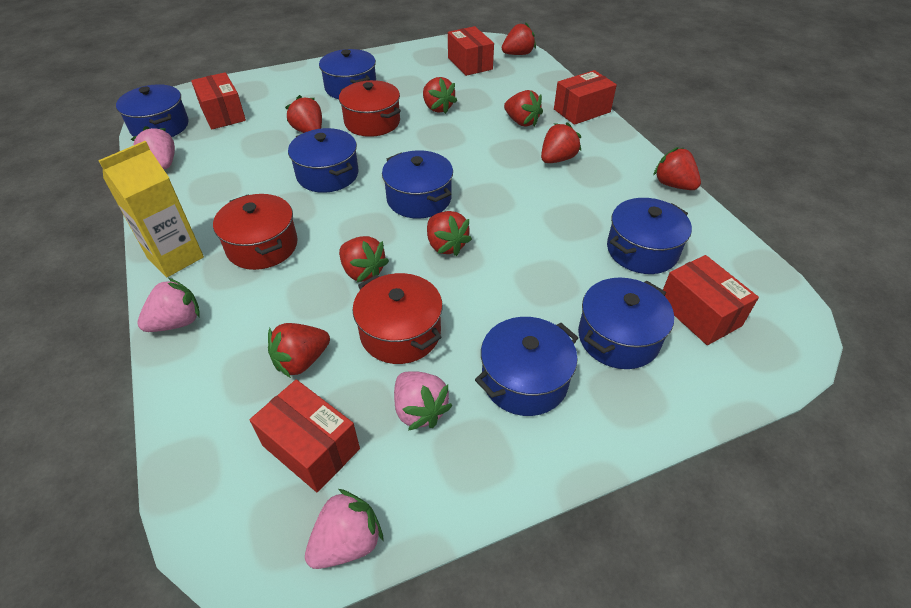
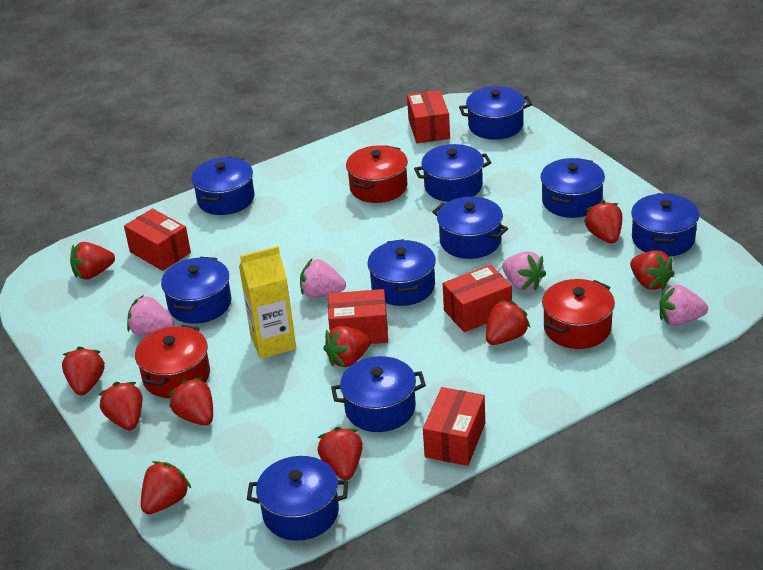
blue pot: 7 -> 10
red strawberry: 9 -> 10

